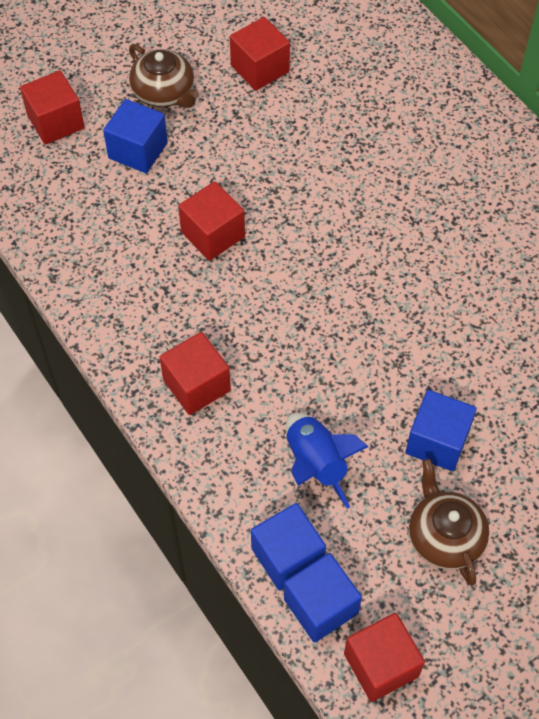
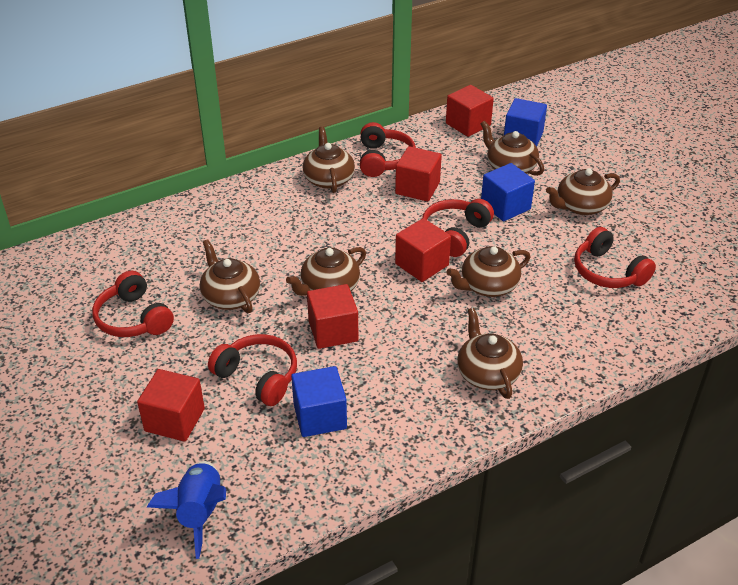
blue cube: 4 -> 3
brown teapot: 2 -> 7
red headphones: 0 -> 5

